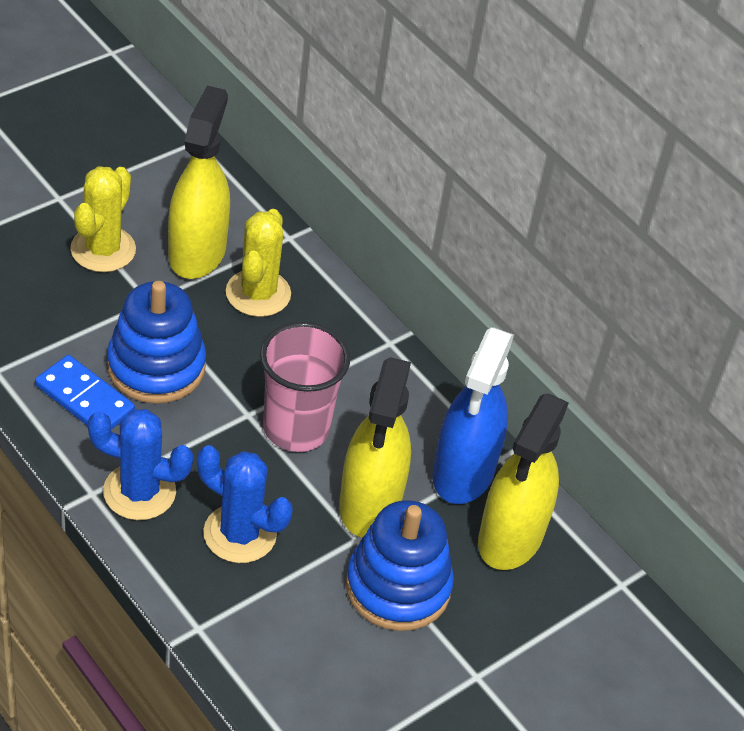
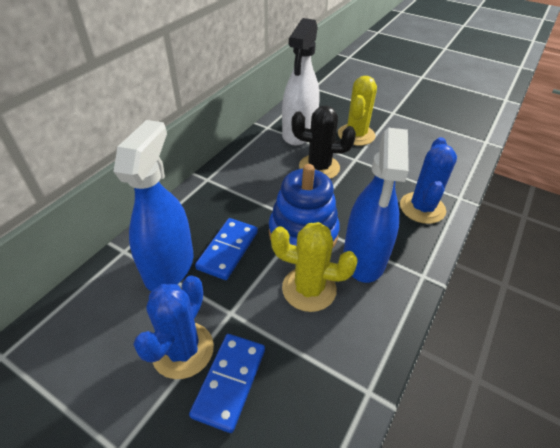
black cactus: 0 -> 1
blue domino: 1 -> 2
blue spray bottle: 1 -> 2
blue stacking toy: 2 -> 1
pink cup: 1 -> 0
white spray bottle: 0 -> 1
yellow spray bottle: 3 -> 0

